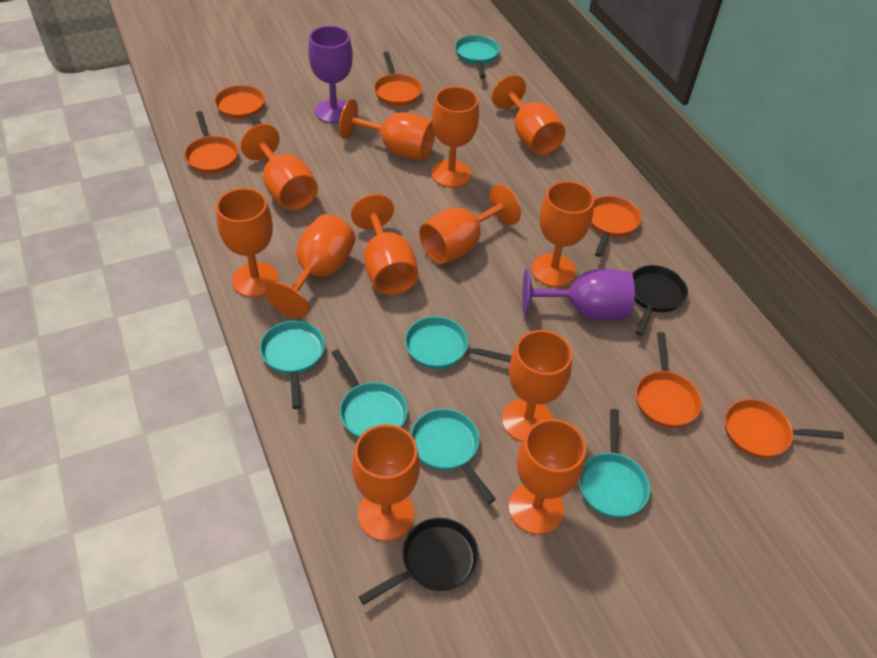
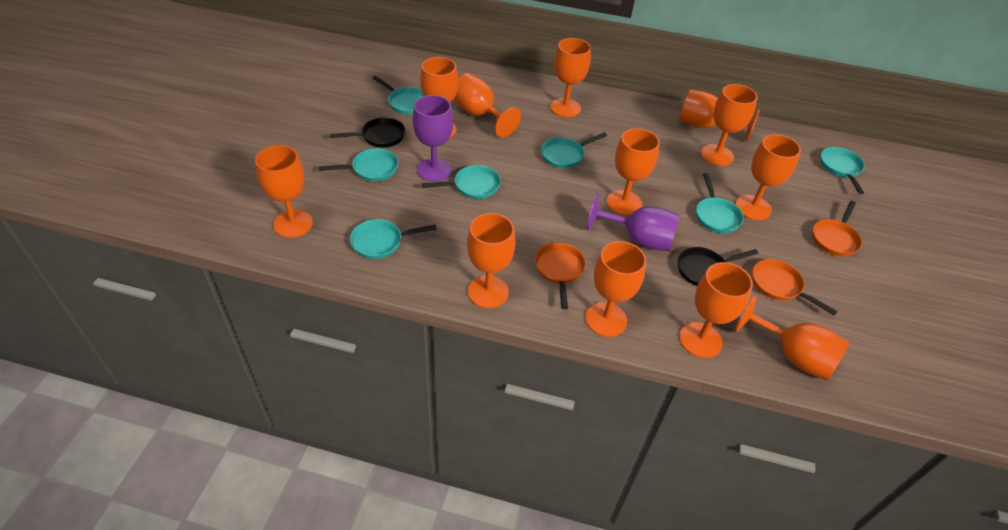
orange pan: 6 -> 3
turquoise pan: 6 -> 7

